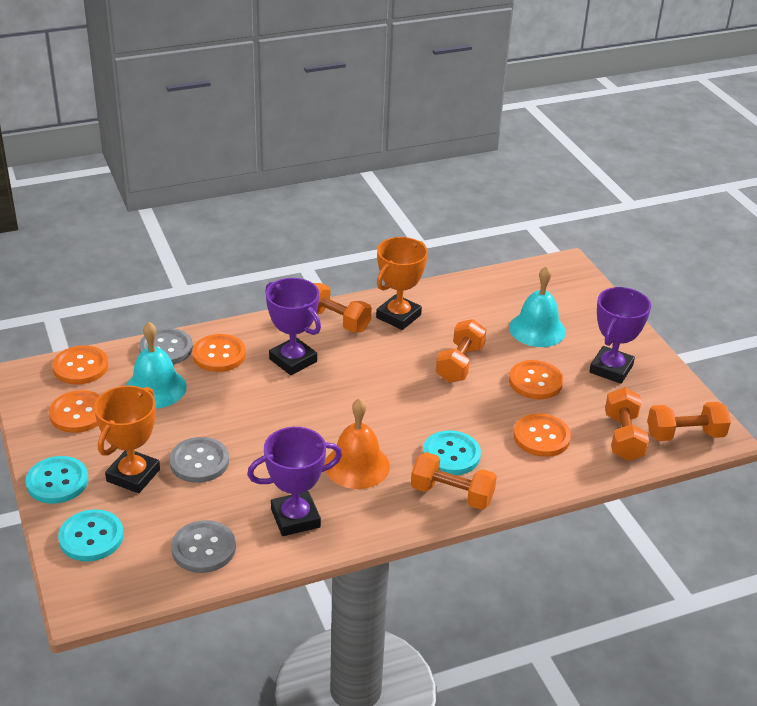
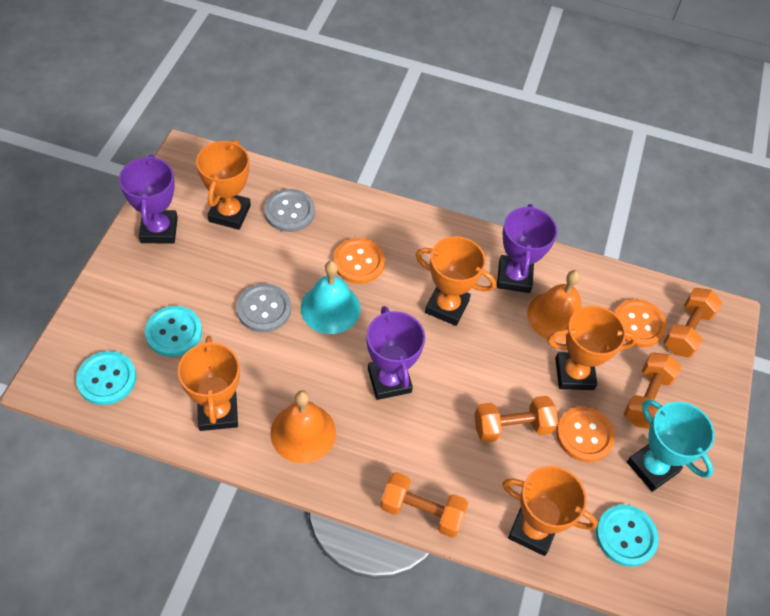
grey button: 3 -> 2
orange bell: 1 -> 2
orange button: 5 -> 3
orange dumbbell: 5 -> 4
orange trophy: 2 -> 5
turquoise bell: 2 -> 1
turquoise trophy: 0 -> 1

